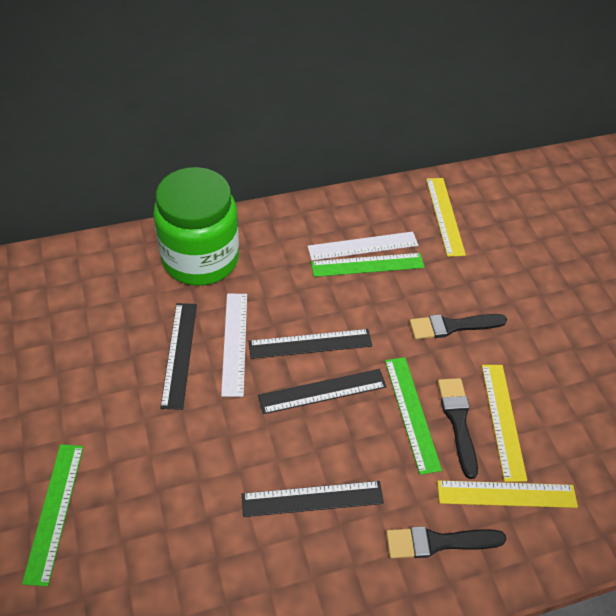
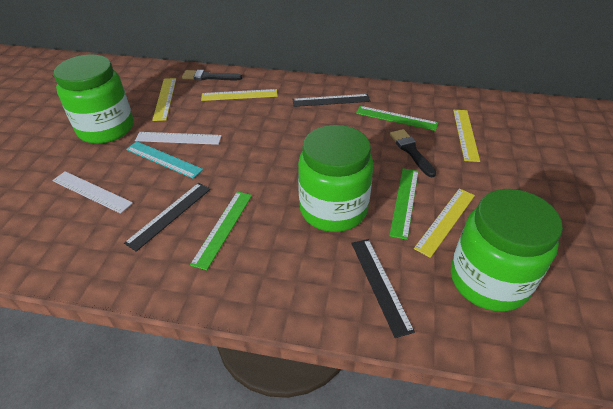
black brush: 3 -> 2
black ruler: 4 -> 3
green jar: 1 -> 3
turquoise ruler: 0 -> 1
yellow ruler: 3 -> 4

